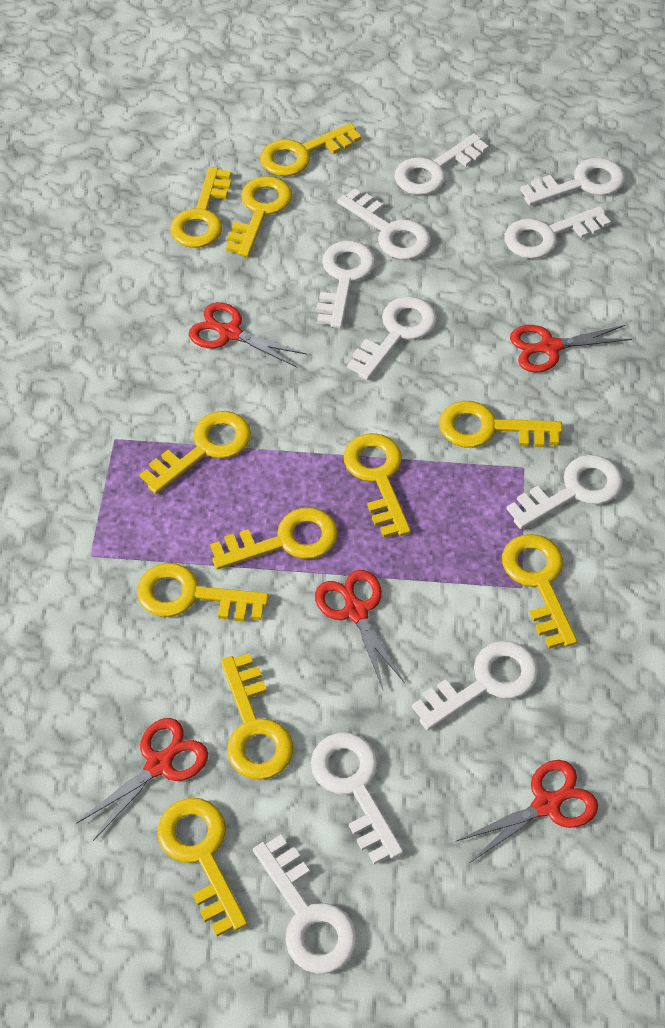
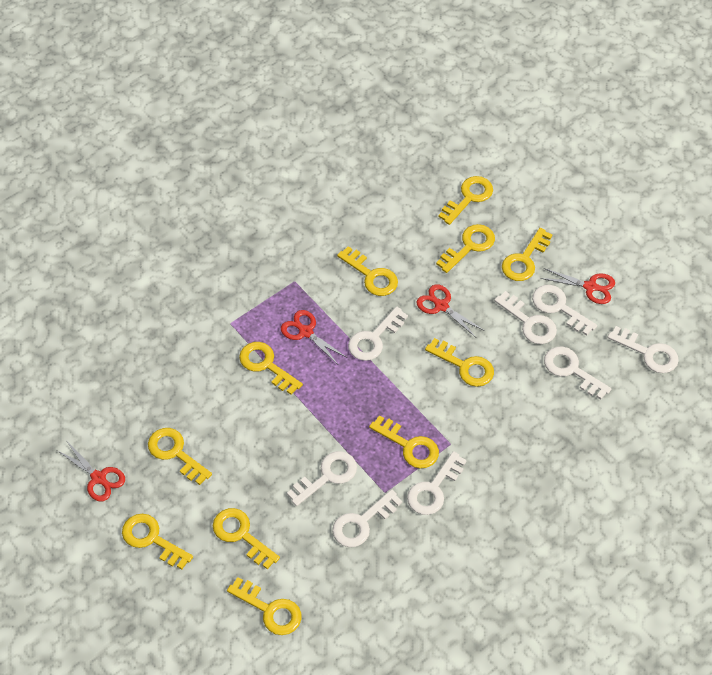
red scissors: 5 -> 4
white key: 10 -> 8

